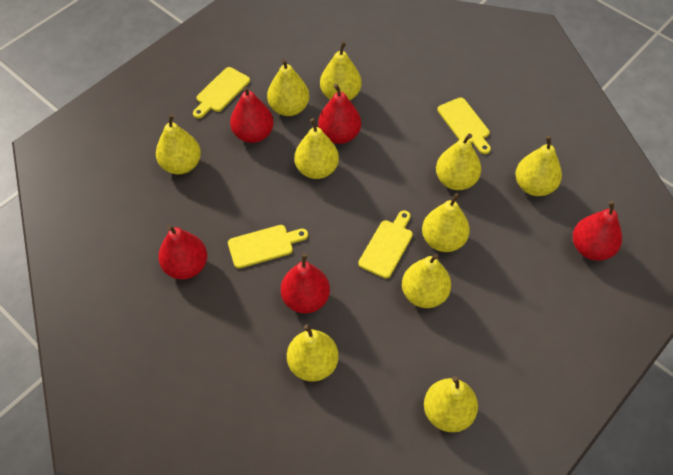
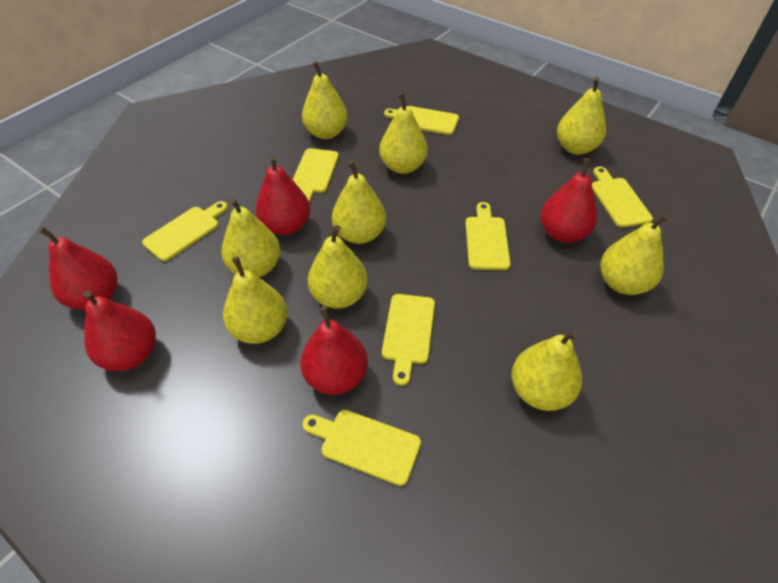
yellow cutting board: 4 -> 7
yellow pear: 10 -> 9

